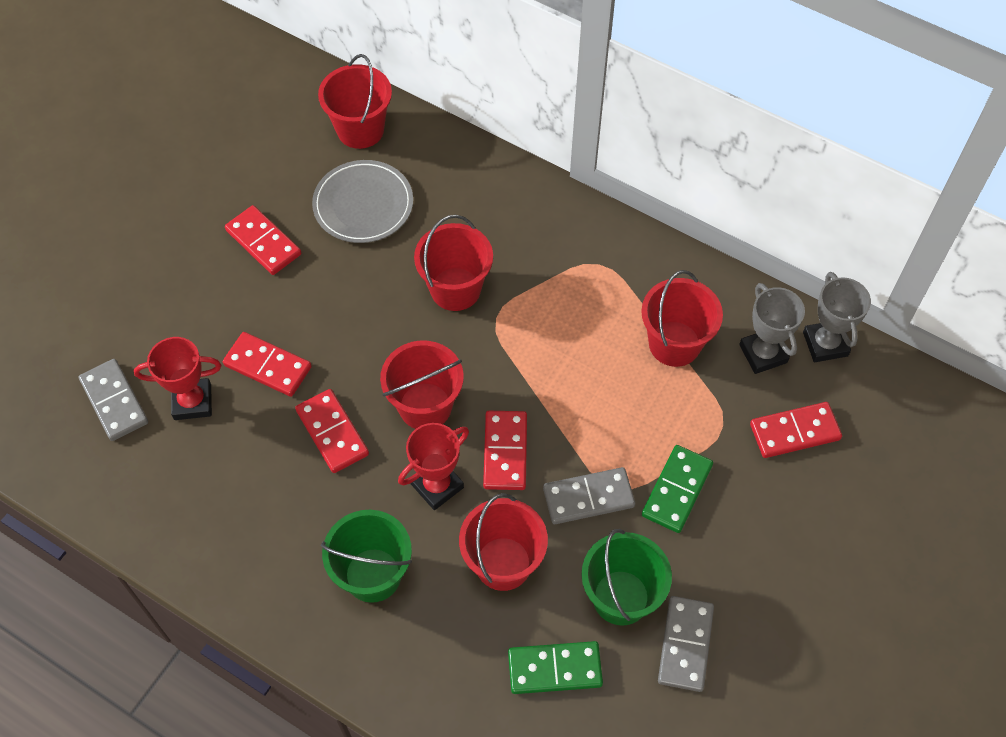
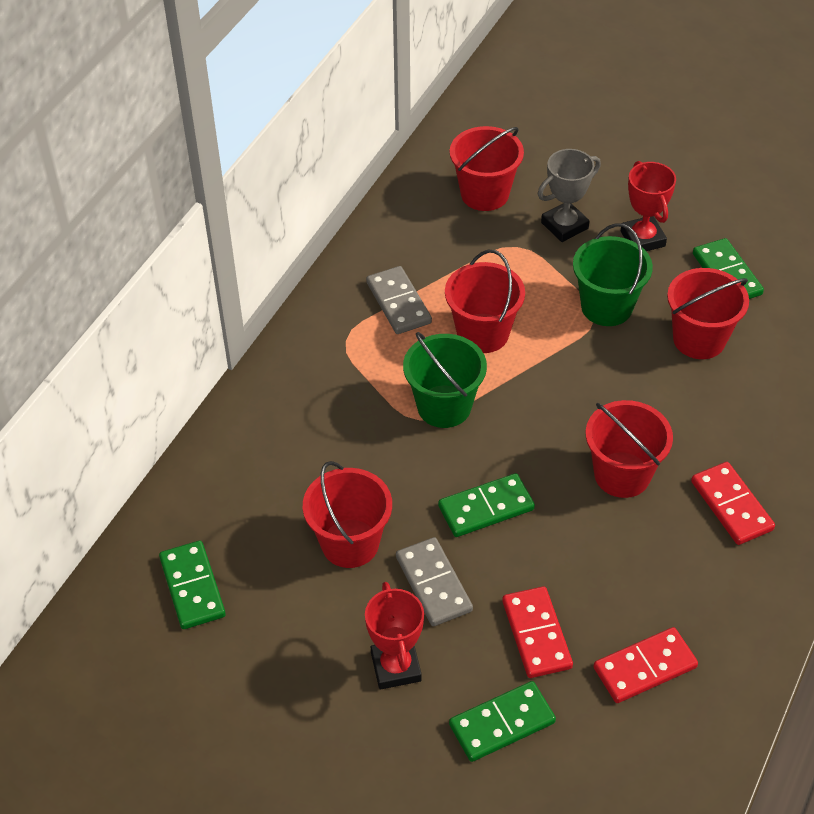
green domino: 2 -> 4
grey domino: 3 -> 2
grey plate: 1 -> 0
grey trophy: 2 -> 1
red domino: 5 -> 3

